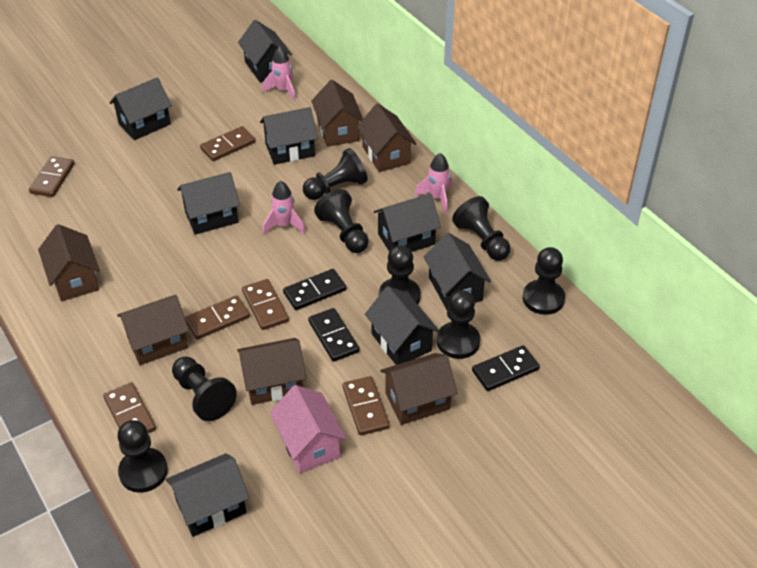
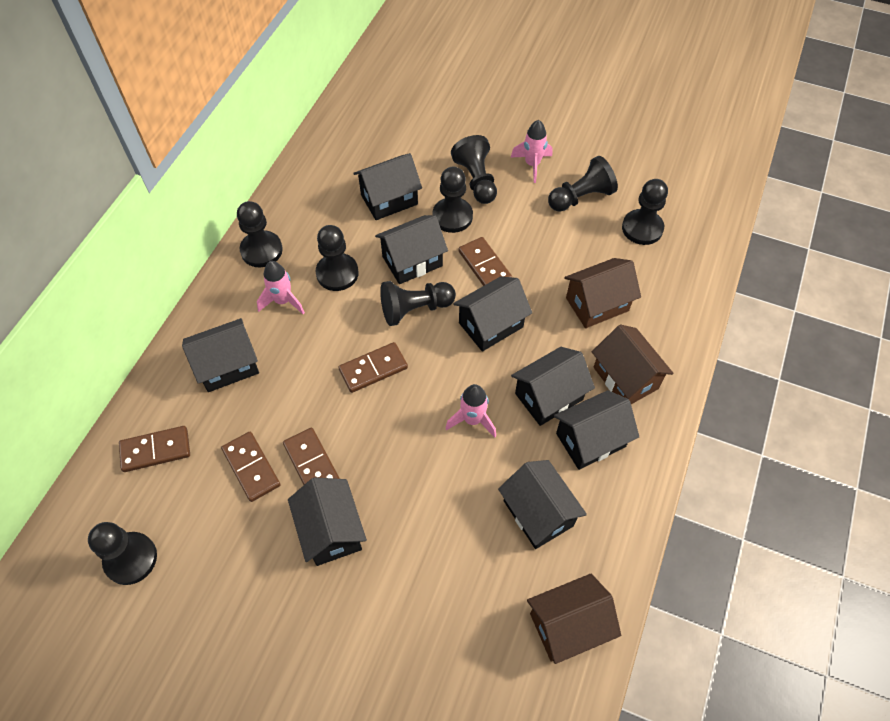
black domino: 3 -> 0
brown domino: 6 -> 5
brown house: 6 -> 3
pink house: 1 -> 0

